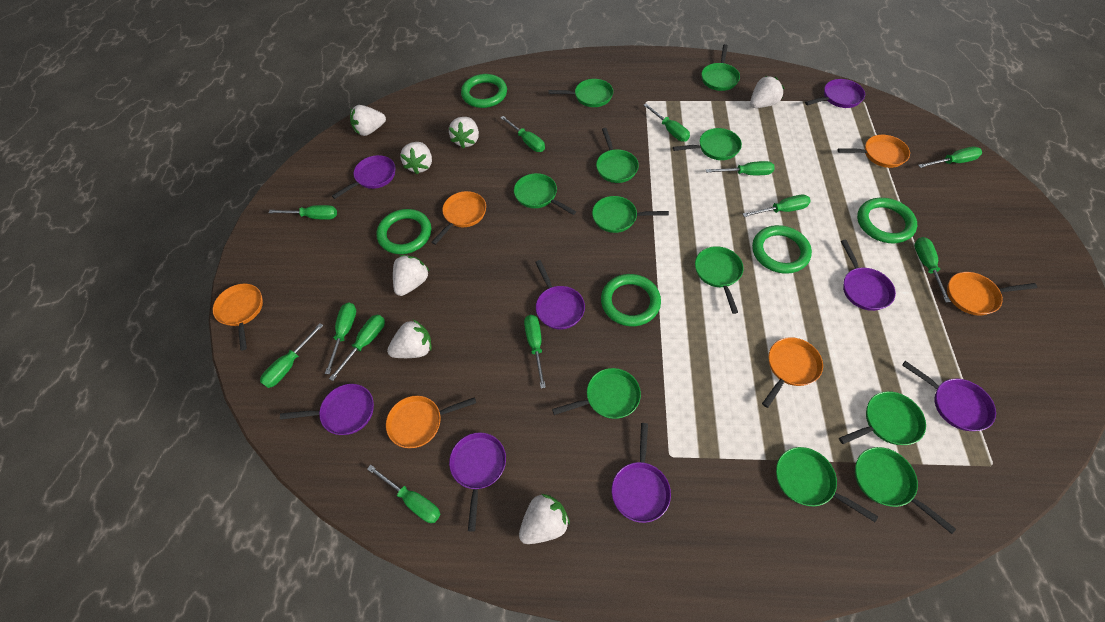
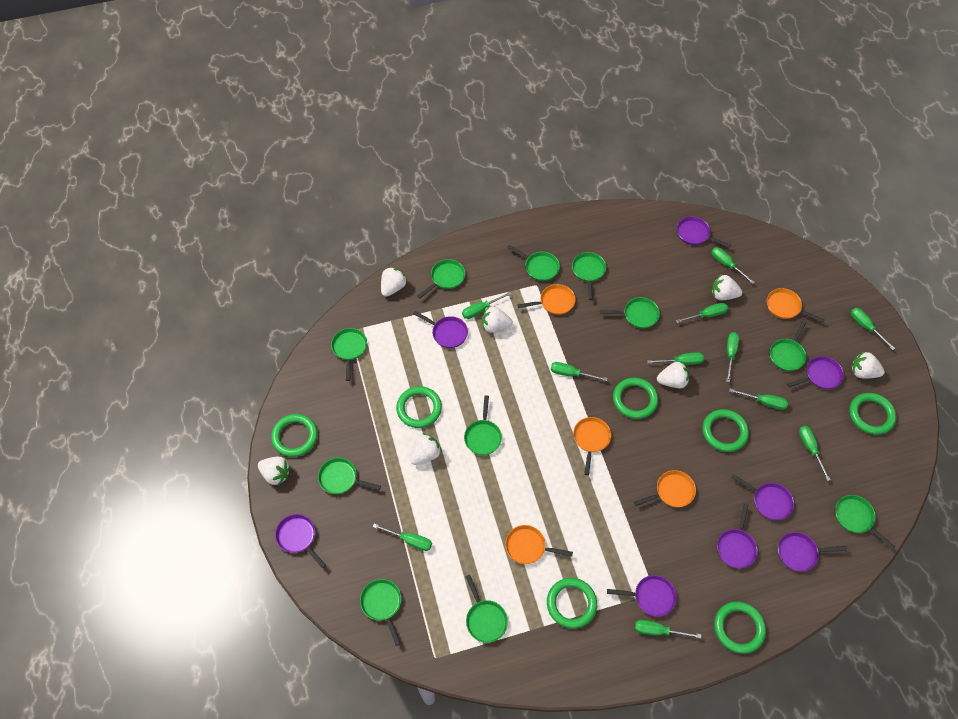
green ring: 5 -> 7
green screwdriver: 12 -> 11
orange pan: 6 -> 5

